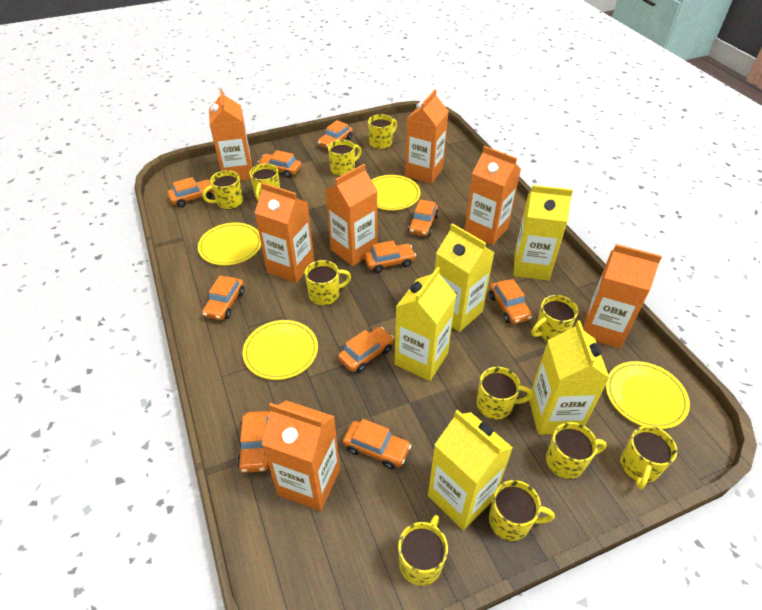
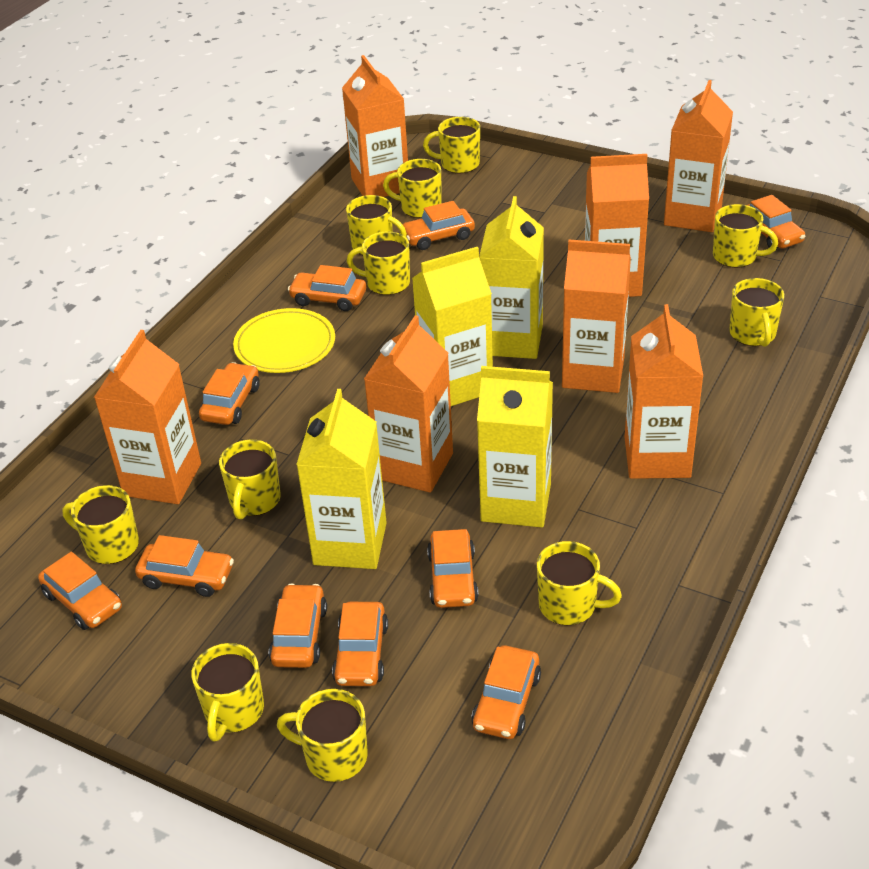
yellow carton: 5 -> 4
yellow plate: 4 -> 1

